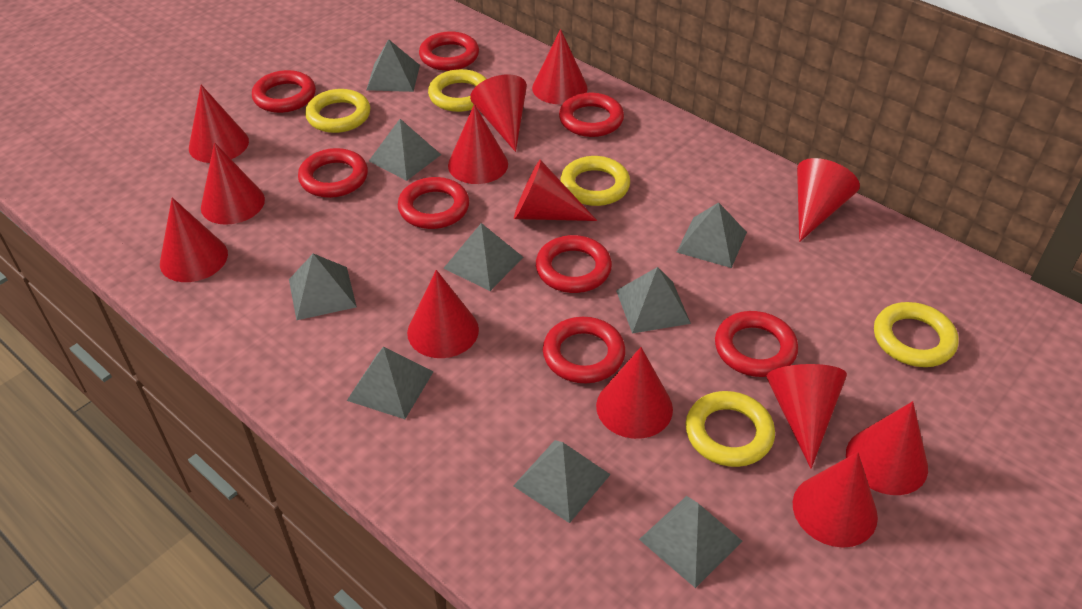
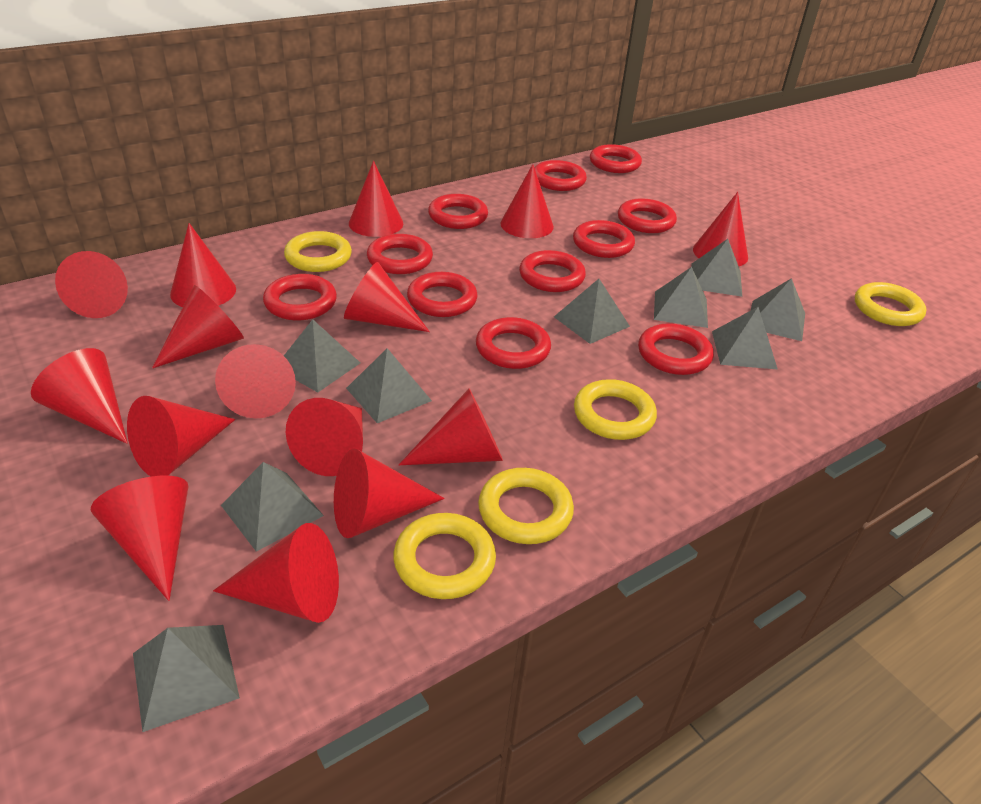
red cone: 13 -> 15
red ring: 8 -> 11

